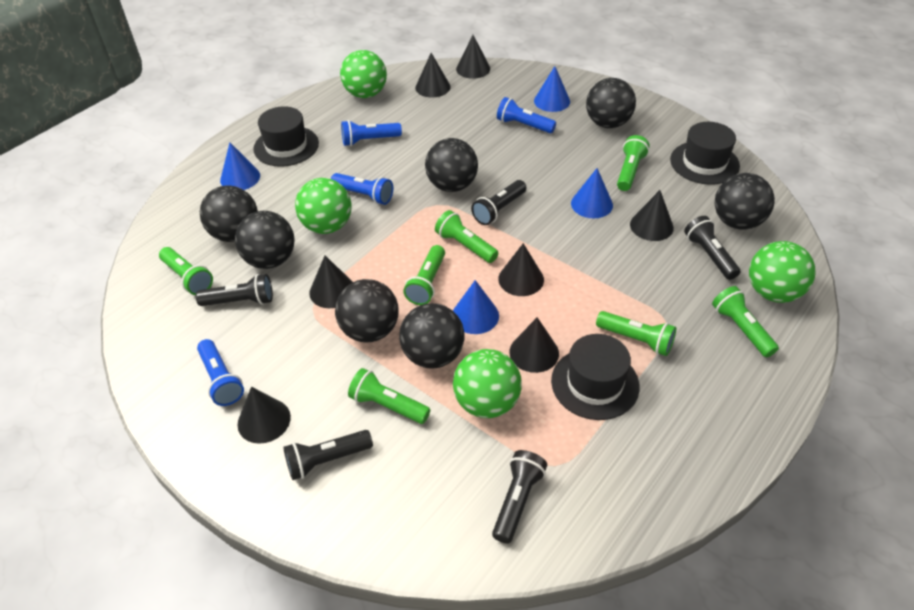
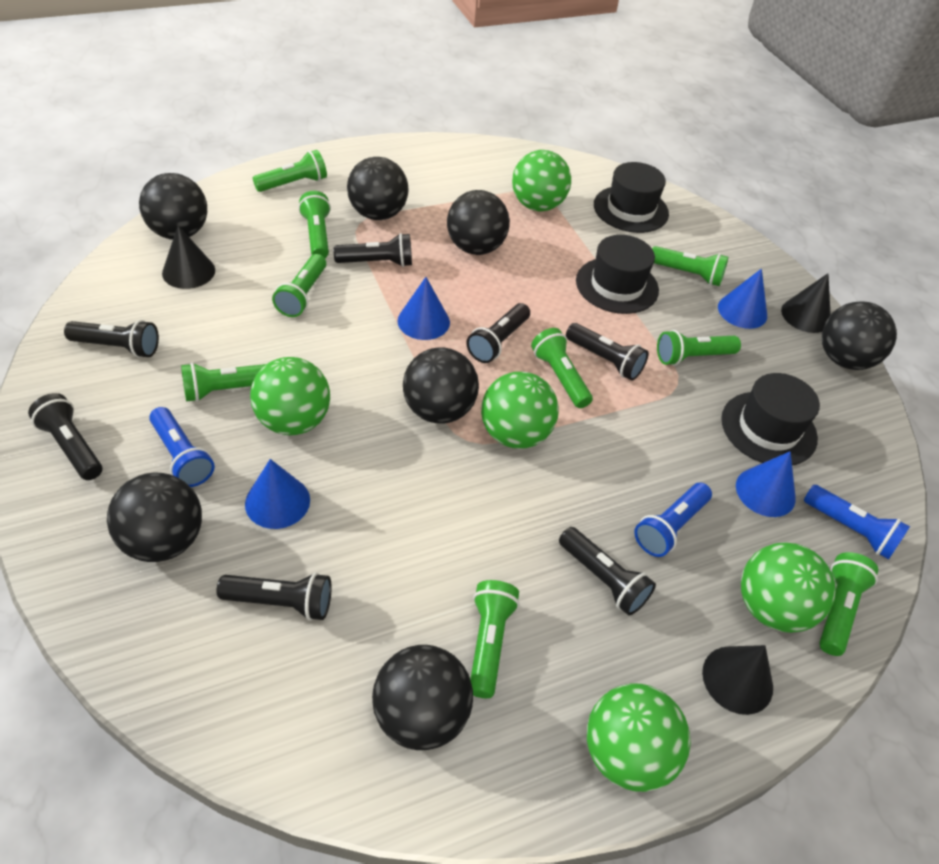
black cone: 7 -> 3
black flashlight: 5 -> 7
blue flashlight: 4 -> 3
green ball: 4 -> 5
green flashlight: 7 -> 9

